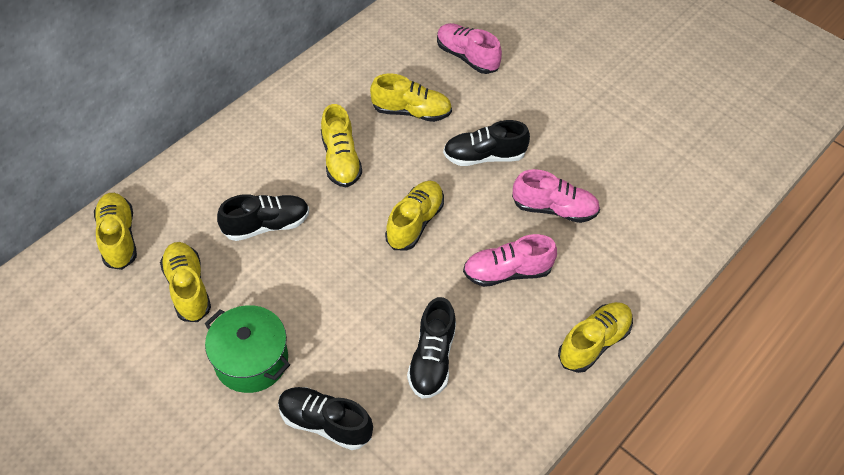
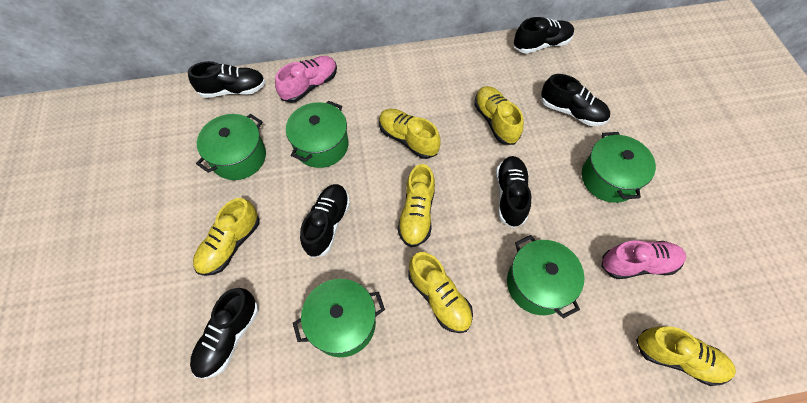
black shoe: 4 -> 6
green pot: 1 -> 5
pink shoe: 3 -> 2

